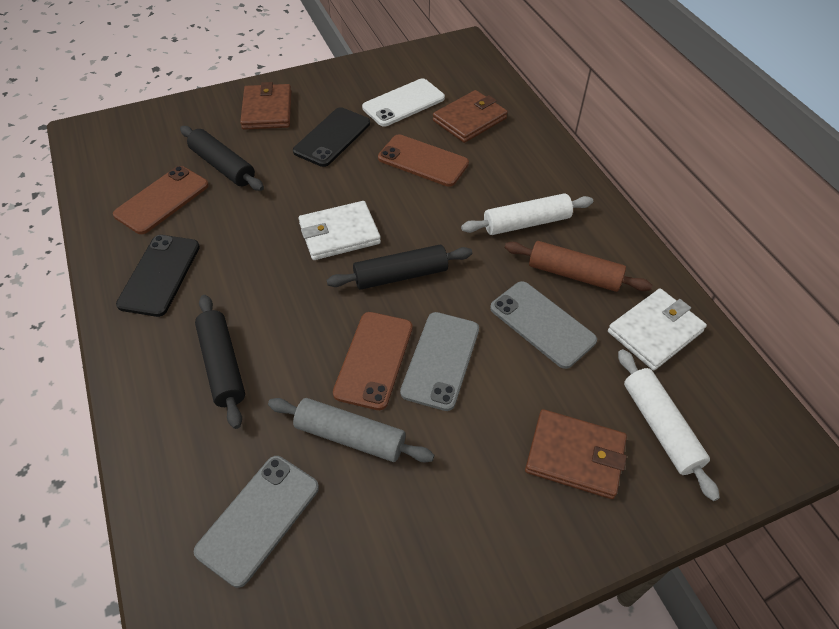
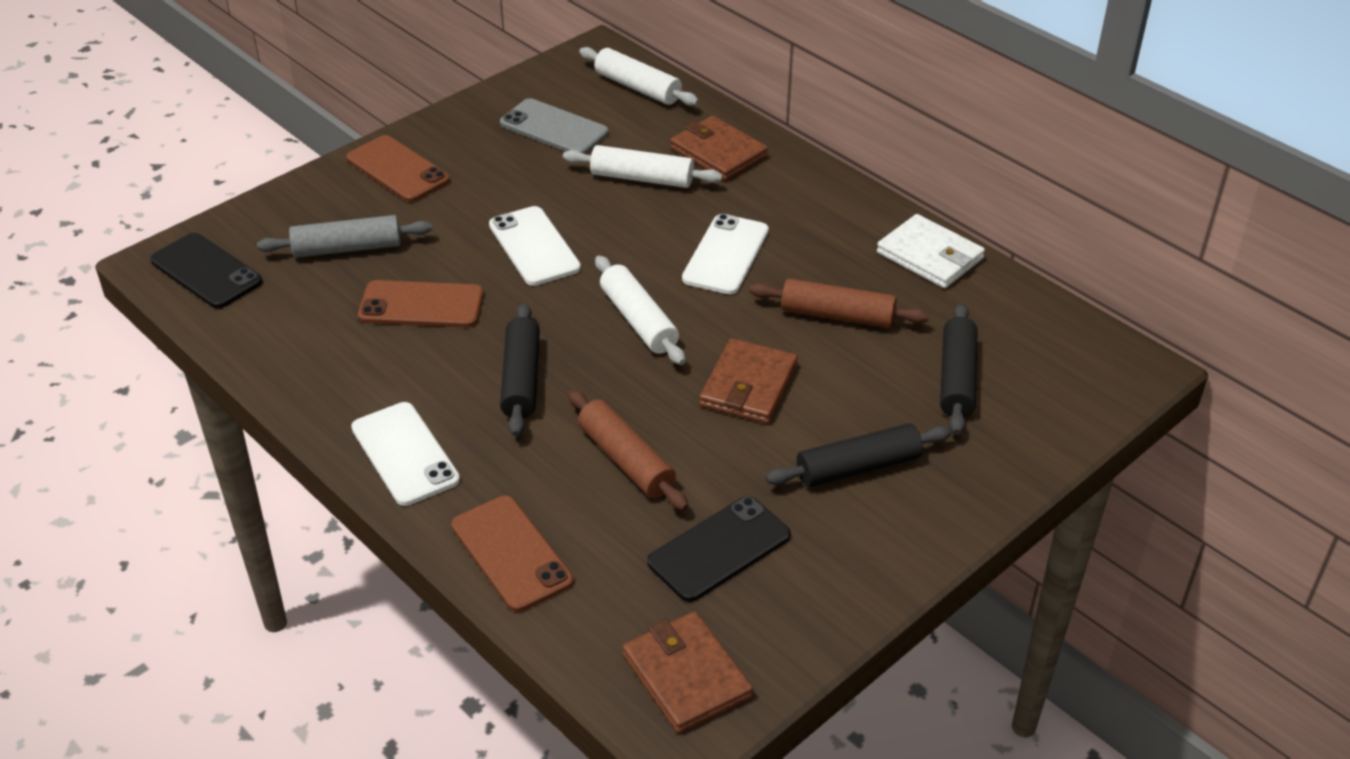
brown rolling pin: 1 -> 2
grey phone: 3 -> 1
white phone: 1 -> 3
white rolling pin: 2 -> 3
white wallet: 2 -> 1

